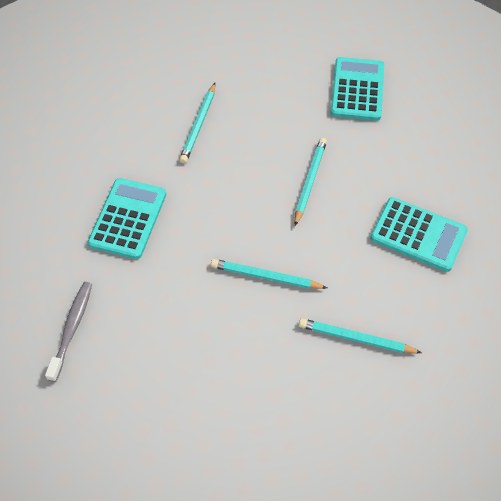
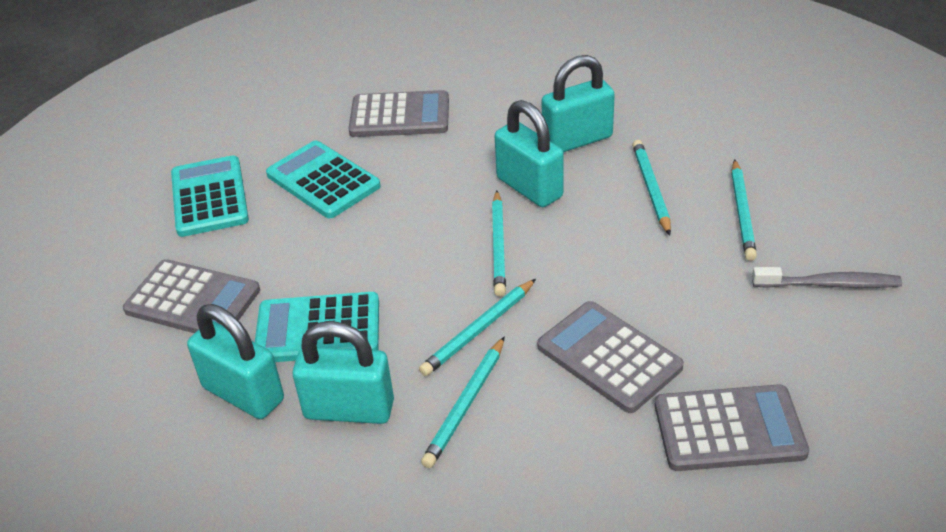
grey calculator: 0 -> 4
turquoise padlock: 0 -> 4
turquoise pencil: 4 -> 5

